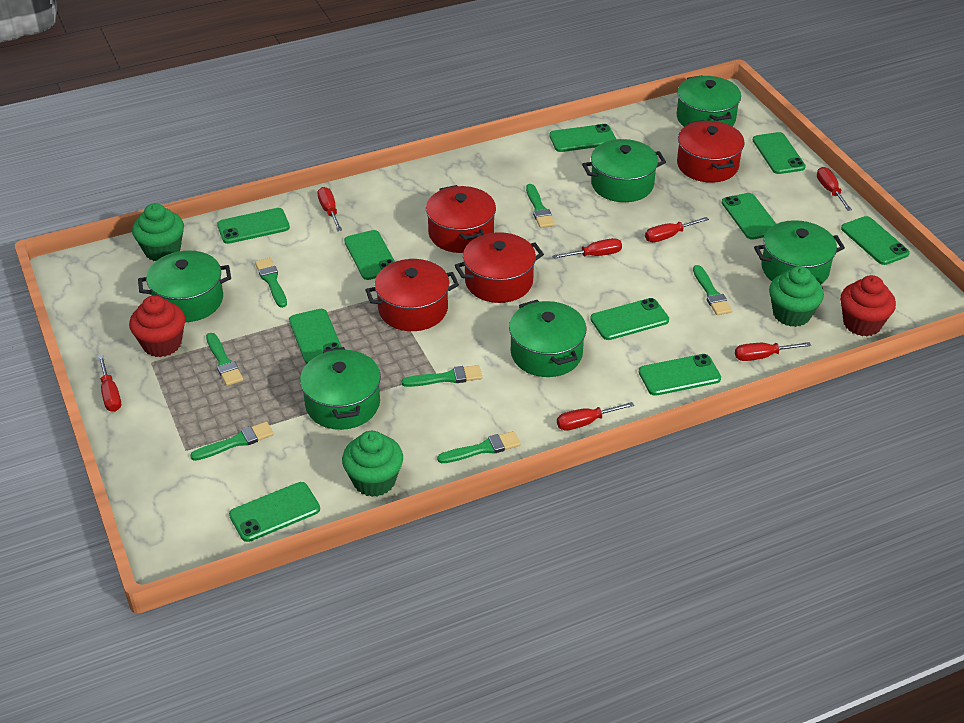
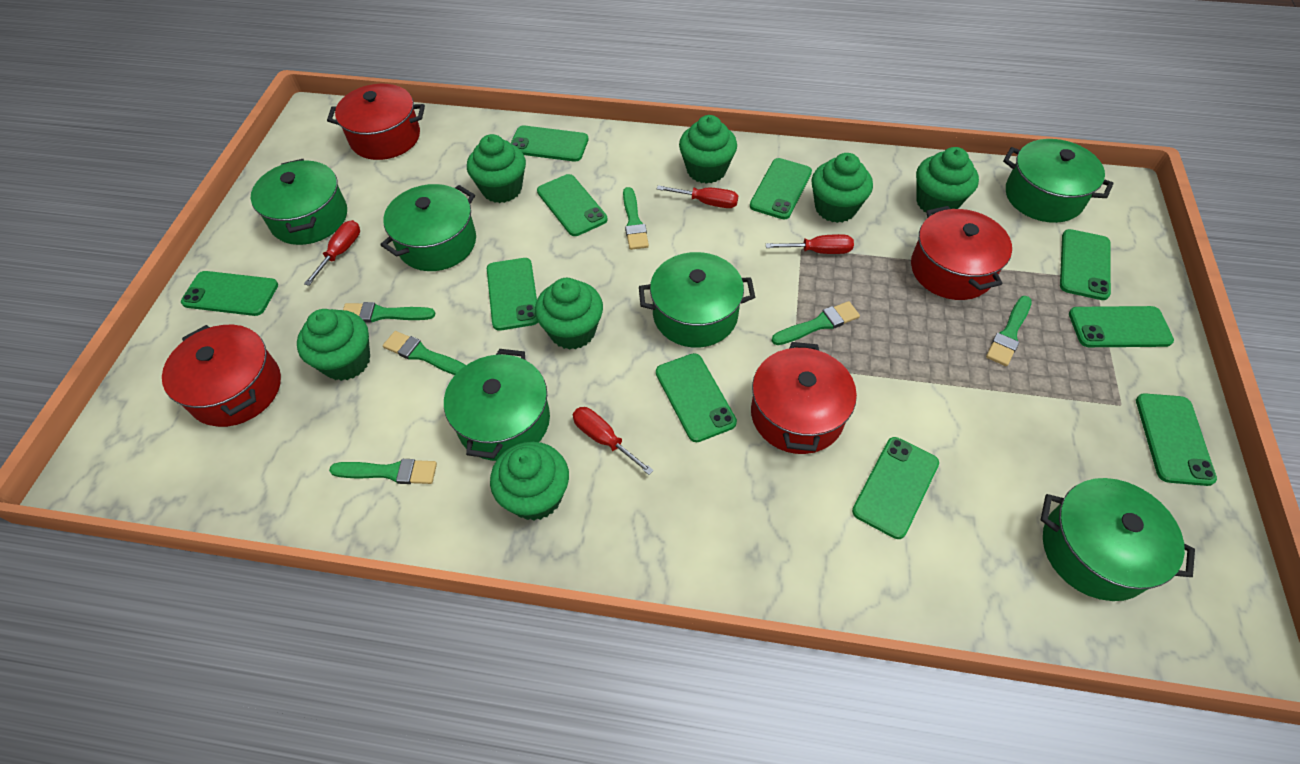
green brush: 7 -> 6
green cupcake: 3 -> 7
red cupcake: 2 -> 0
red screwdriver: 7 -> 4

